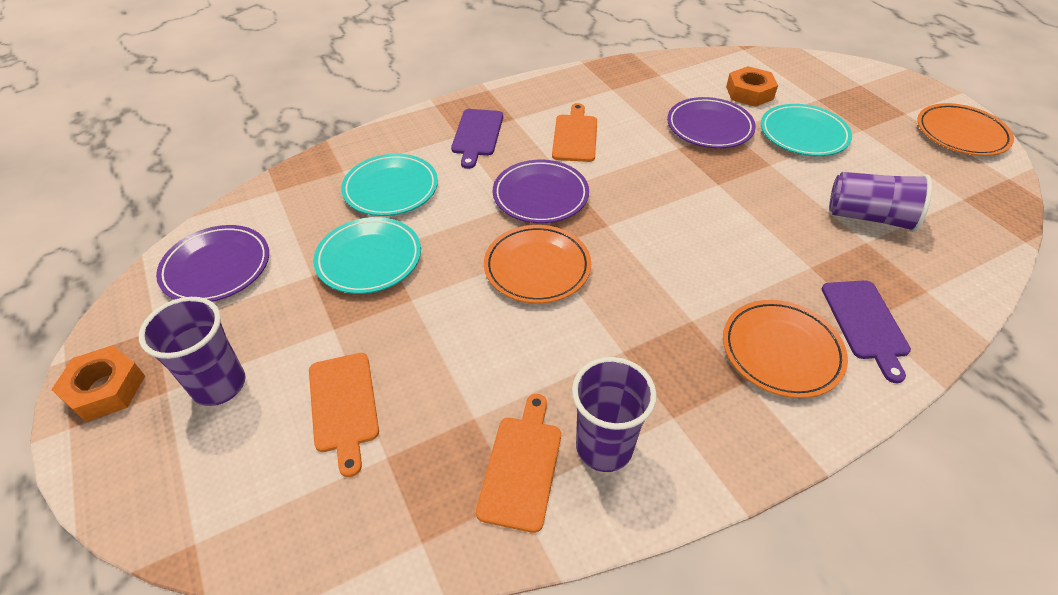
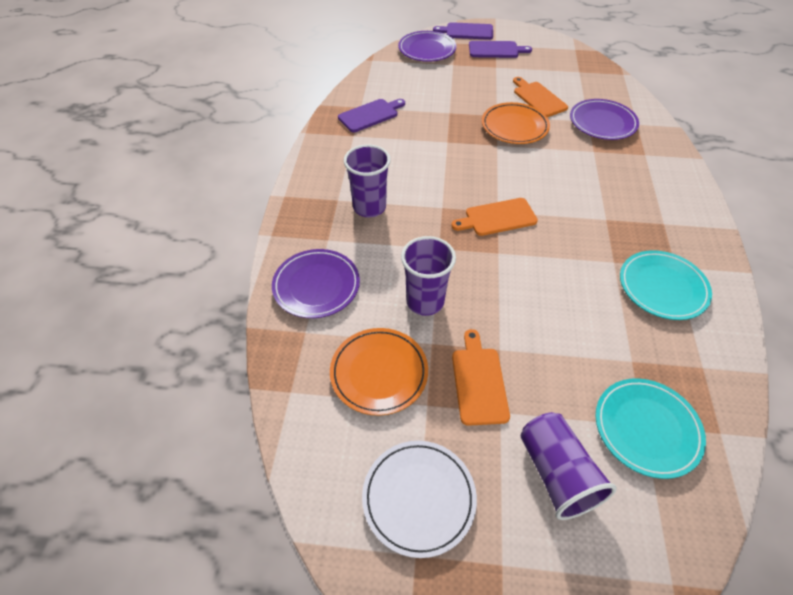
orange nut: 2 -> 0
orange plate: 3 -> 2
purple cutting board: 2 -> 3
turquoise plate: 3 -> 2
white plate: 0 -> 1

